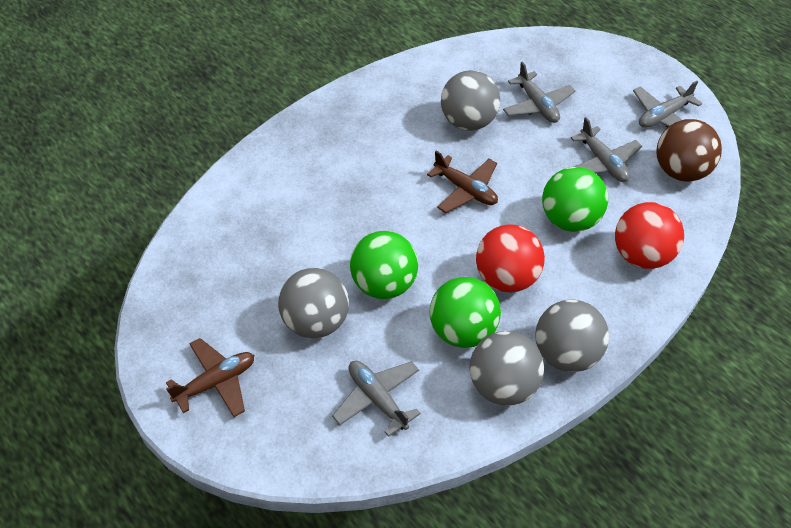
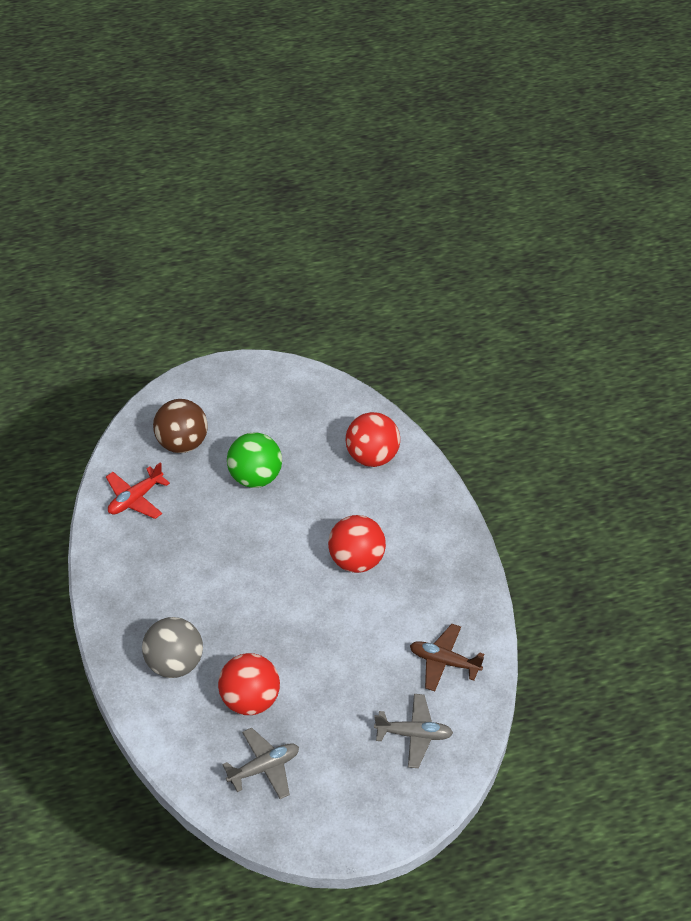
brown plane: 2 -> 1
green ball: 3 -> 1
grey ball: 4 -> 1
grey plane: 4 -> 2
red ball: 2 -> 3
red plane: 0 -> 1

